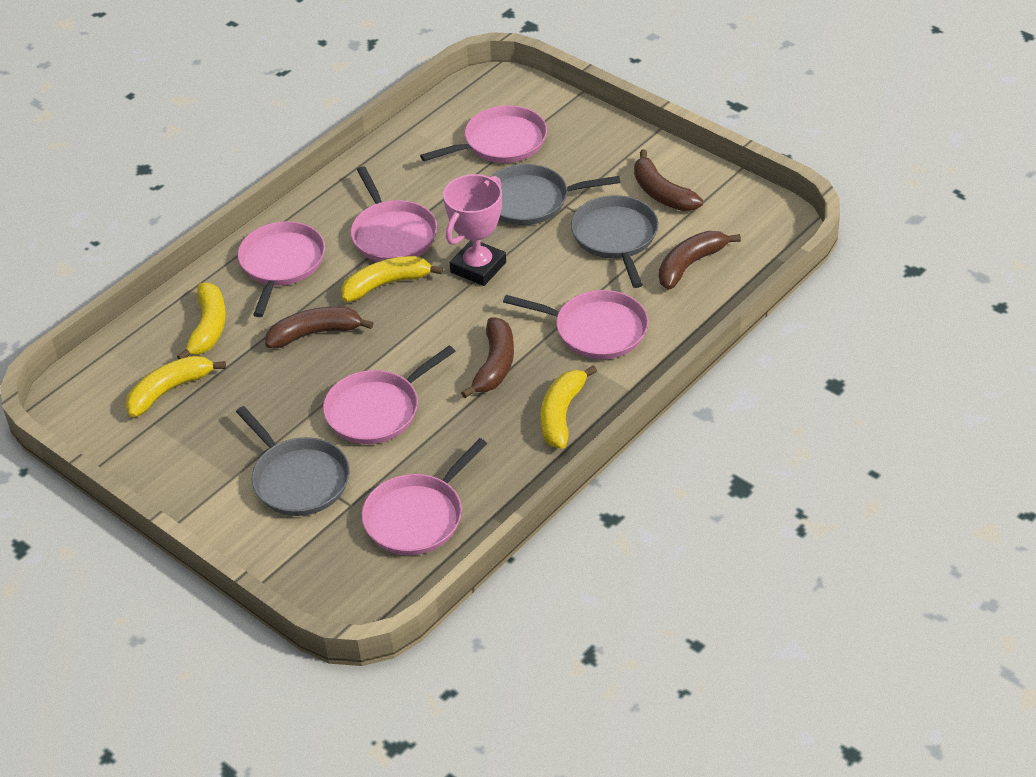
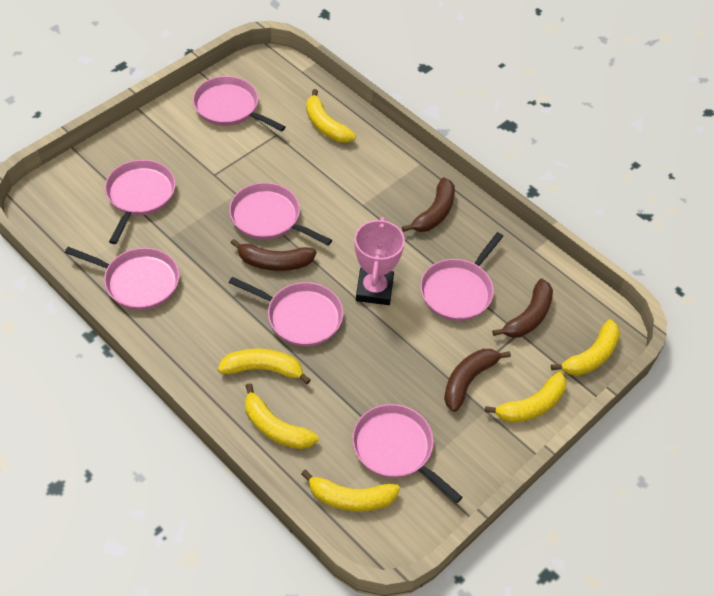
grey pan: 3 -> 0
pink pan: 6 -> 7
yellow banana: 4 -> 6

